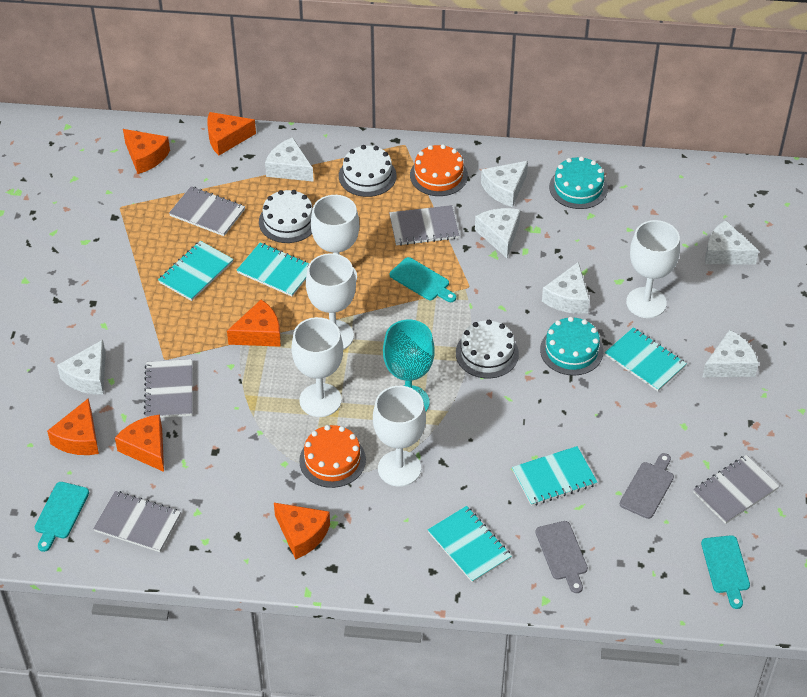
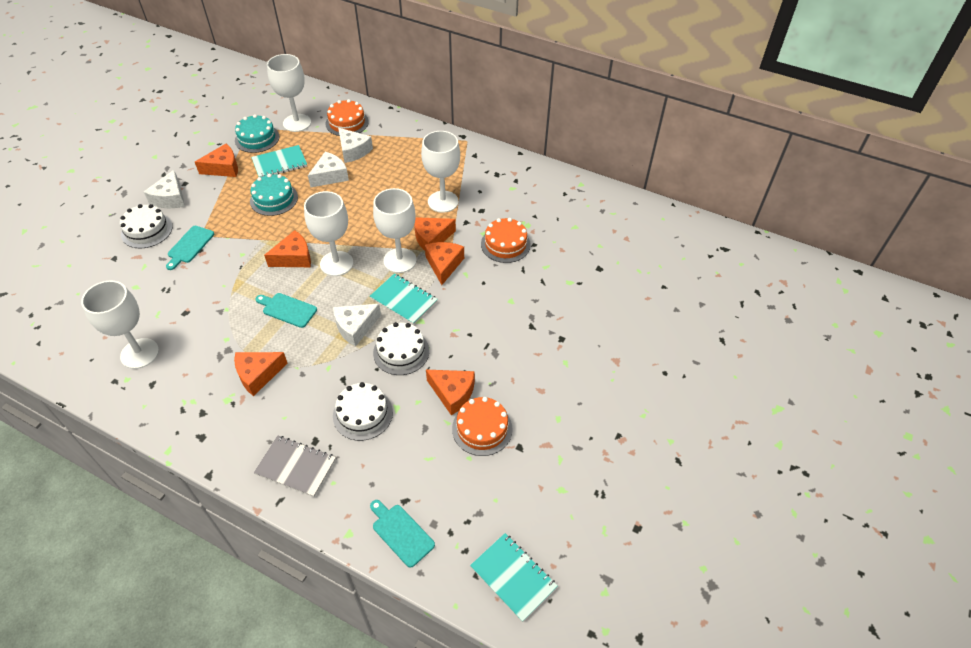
grey cutting board: 2 -> 0
grey notebook: 5 -> 1
orange cake: 2 -> 3
turquoise goblet: 1 -> 0
turquoise notebook: 5 -> 3
white cheese: 7 -> 4

